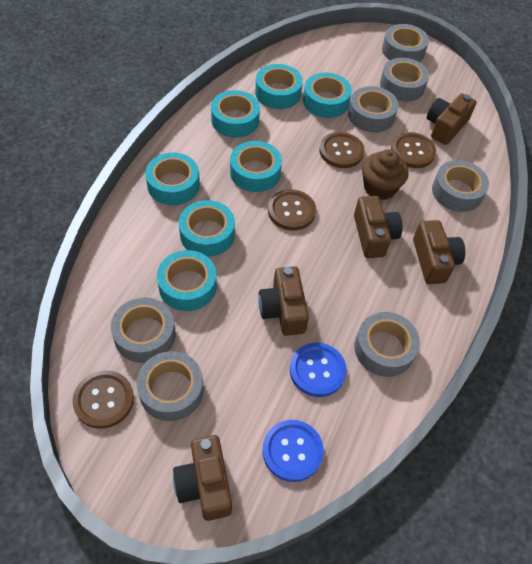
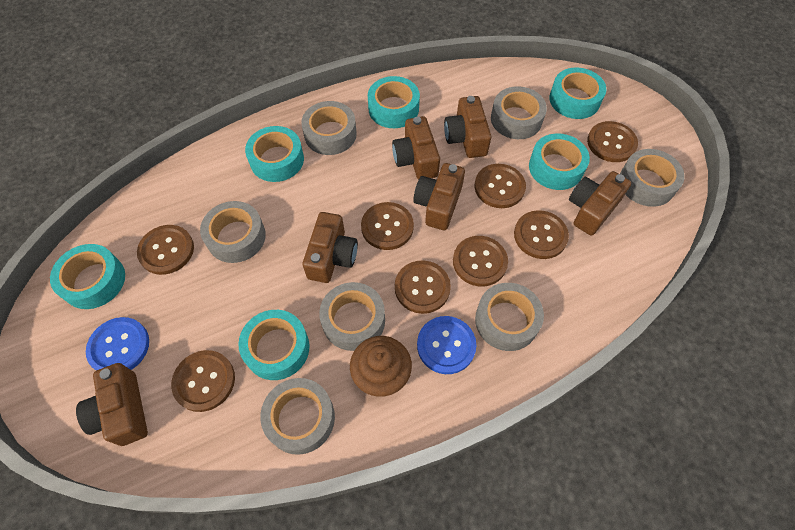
brown button: 4 -> 8
brown camera: 5 -> 6
turquoise tape: 7 -> 6

